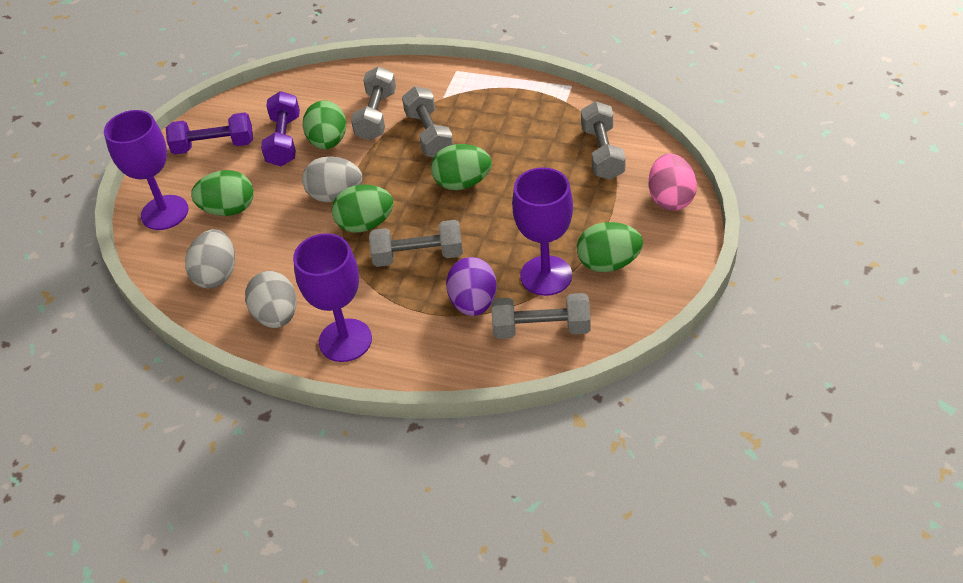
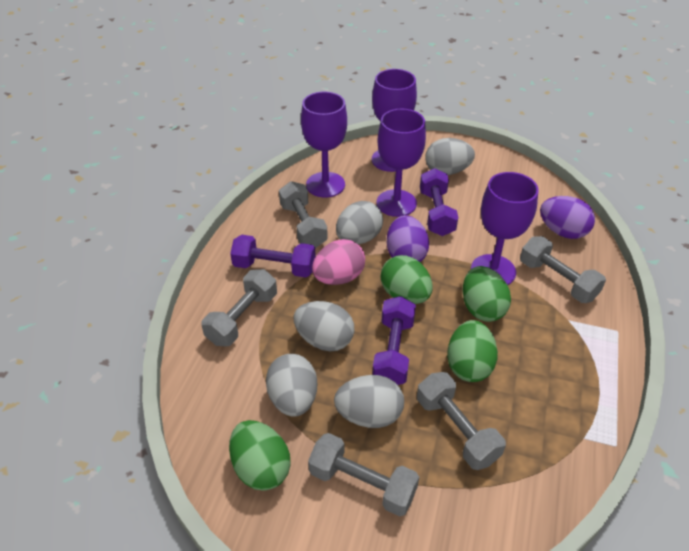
green egg: 5 -> 4
grey egg: 3 -> 5
purple dumbbell: 2 -> 3
purple egg: 1 -> 2
purple goblet: 3 -> 4

